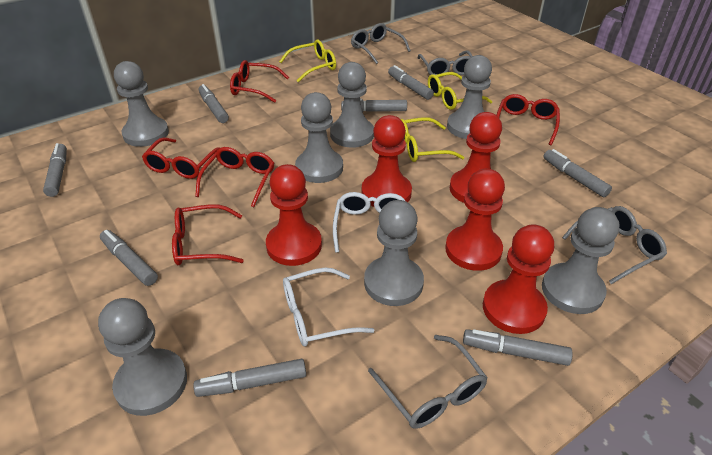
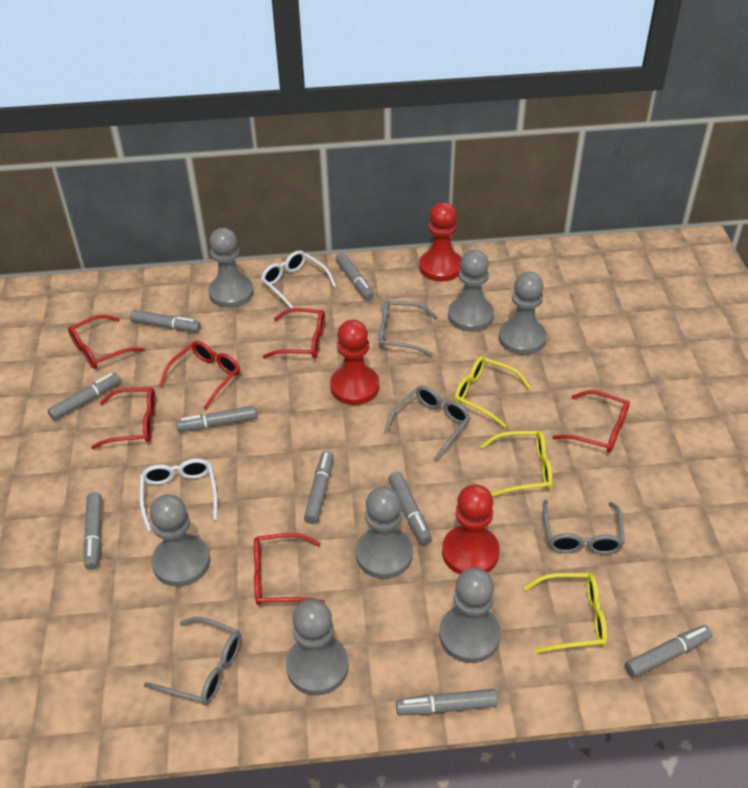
grey marker: 8 -> 9
red glasses: 5 -> 6
red pawn: 5 -> 3

